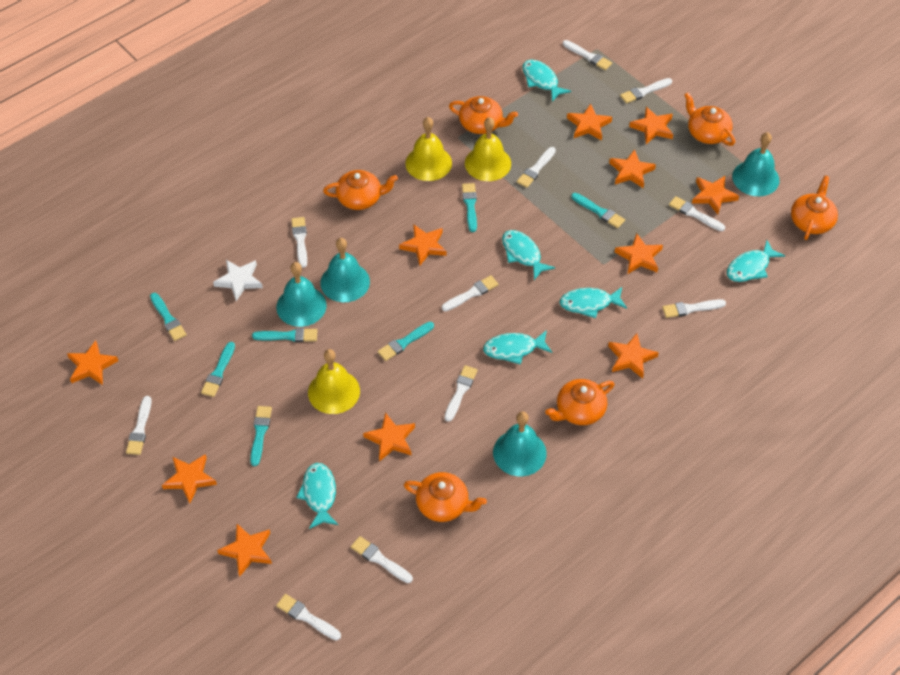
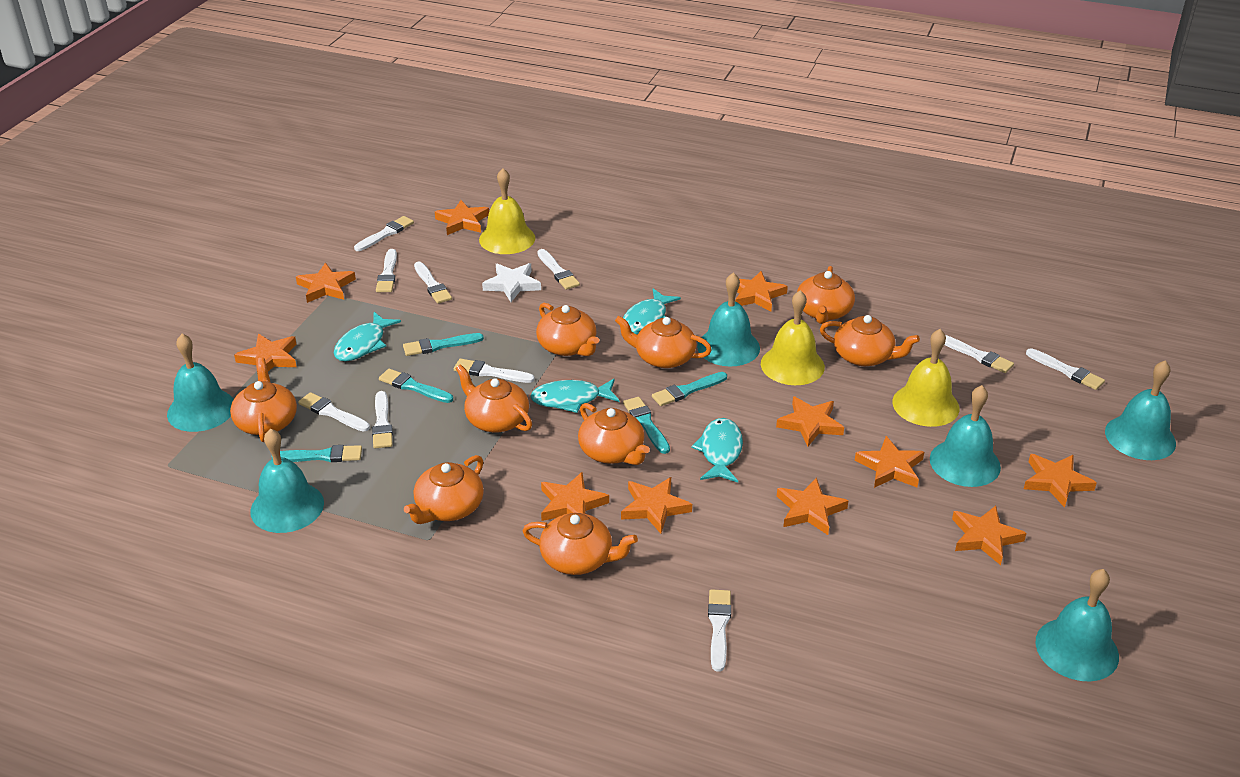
orange teapot: 6 -> 9
turquoise bell: 4 -> 6
turquoise brush: 7 -> 5
turquoise fish: 6 -> 4
white brush: 11 -> 10

